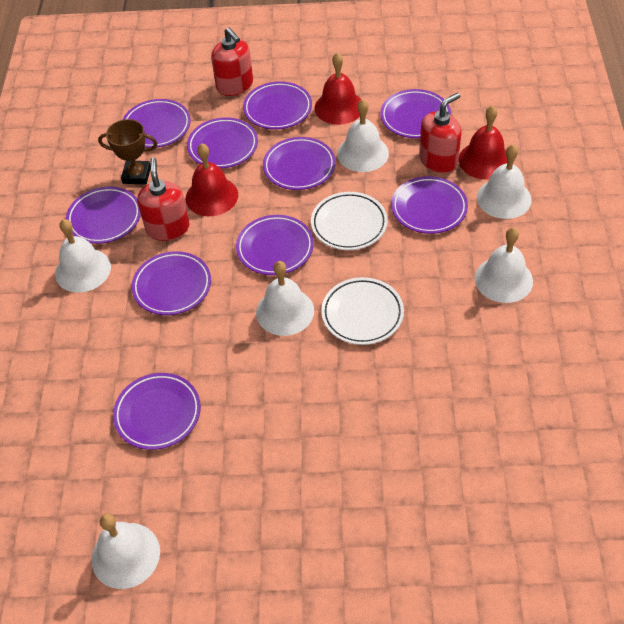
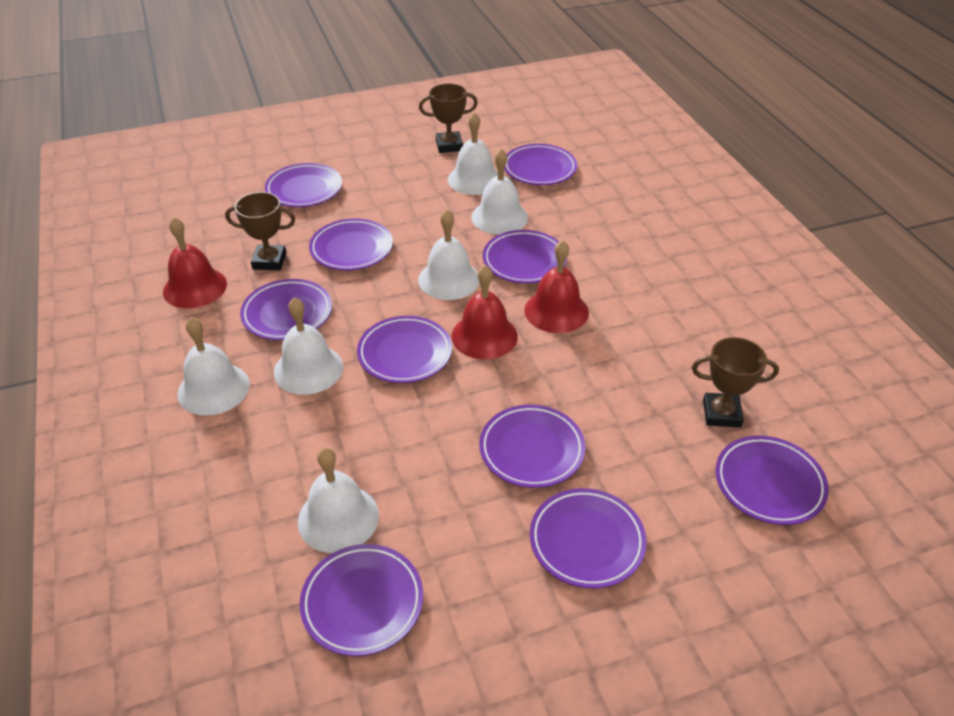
brown trophy: 1 -> 3
red soap dispenser: 3 -> 0
white plate: 2 -> 0

